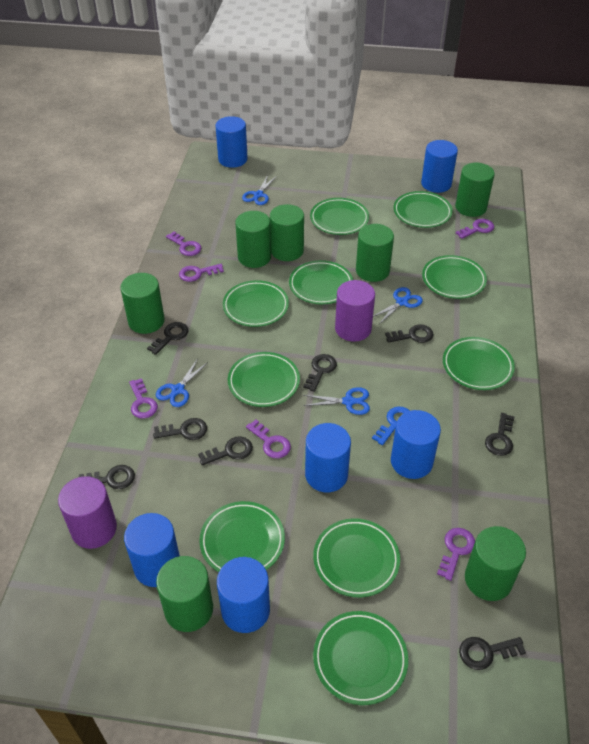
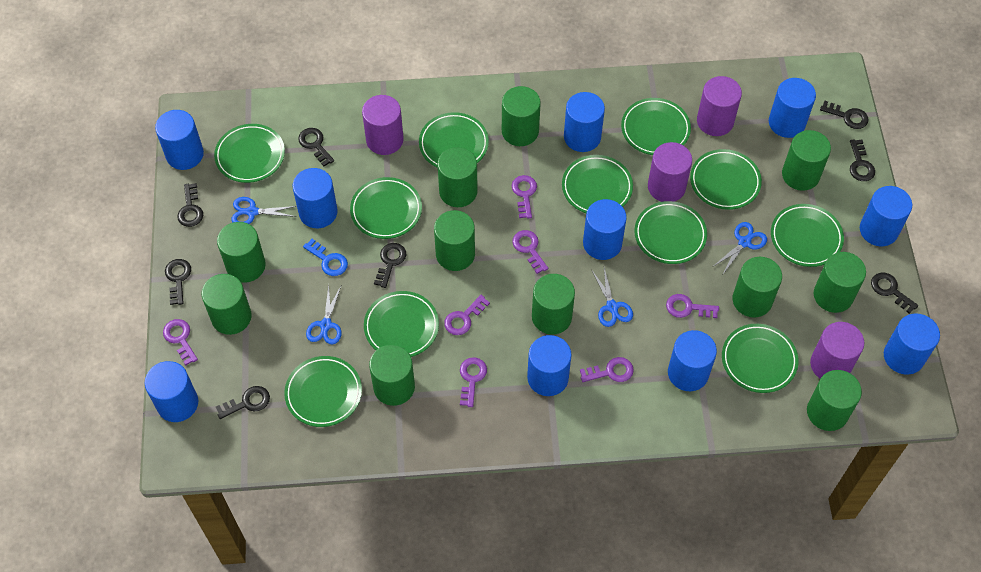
blue cylinder: 6 -> 10
green cylinder: 7 -> 11
green plate: 10 -> 11
purple cylinder: 2 -> 4
purple key: 6 -> 7

